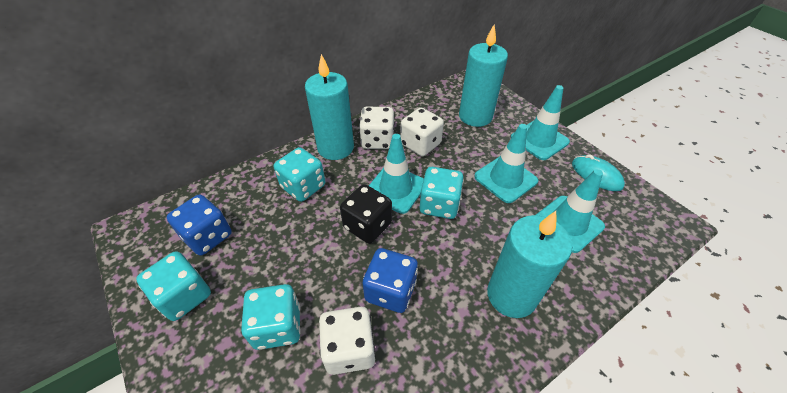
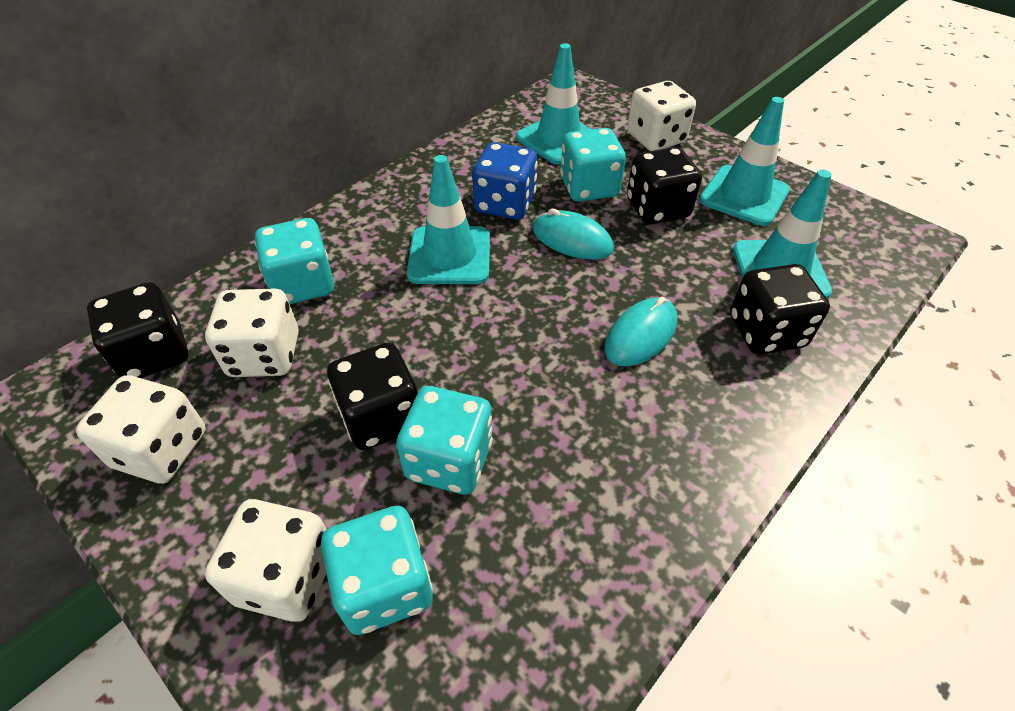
black dice: 1 -> 4
blue dice: 2 -> 1
turquoise candle: 3 -> 0
turquoise mouse: 1 -> 2
white dice: 3 -> 4

